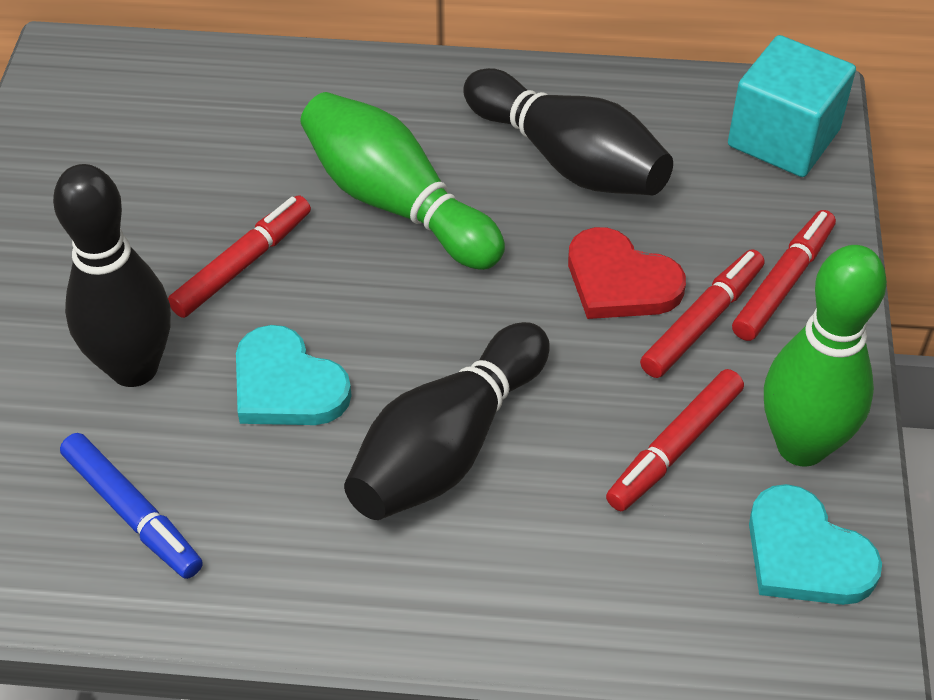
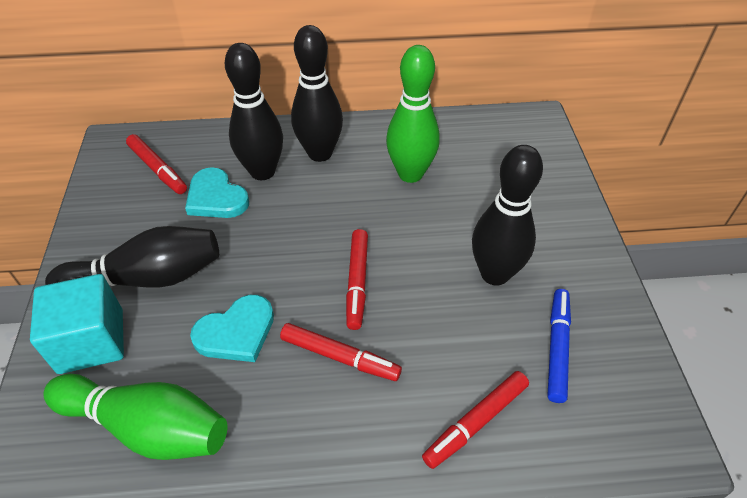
black bowling pin: 3 -> 4
red heart: 1 -> 0

